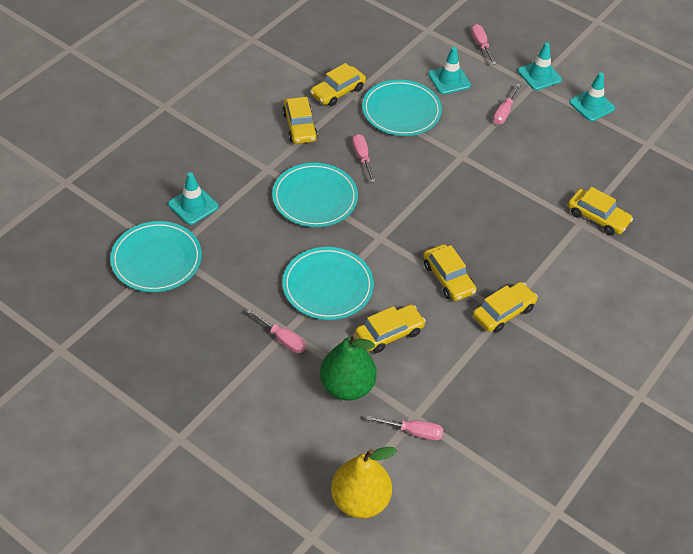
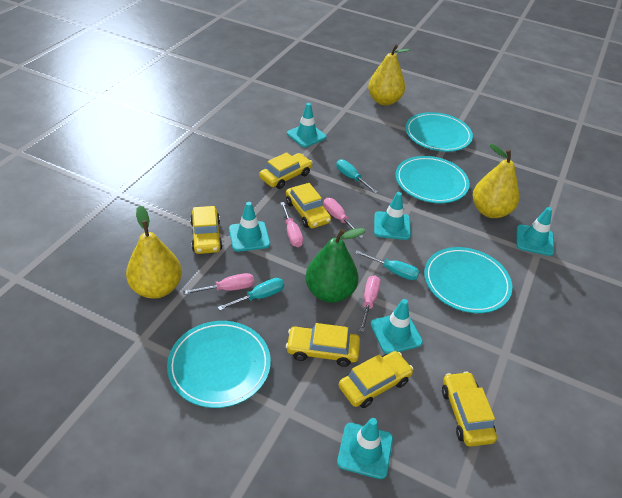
pink screwdriver: 5 -> 4
turquoise screwdriver: 0 -> 3
turquoise traffic cone: 4 -> 6
yellow pear: 1 -> 3

